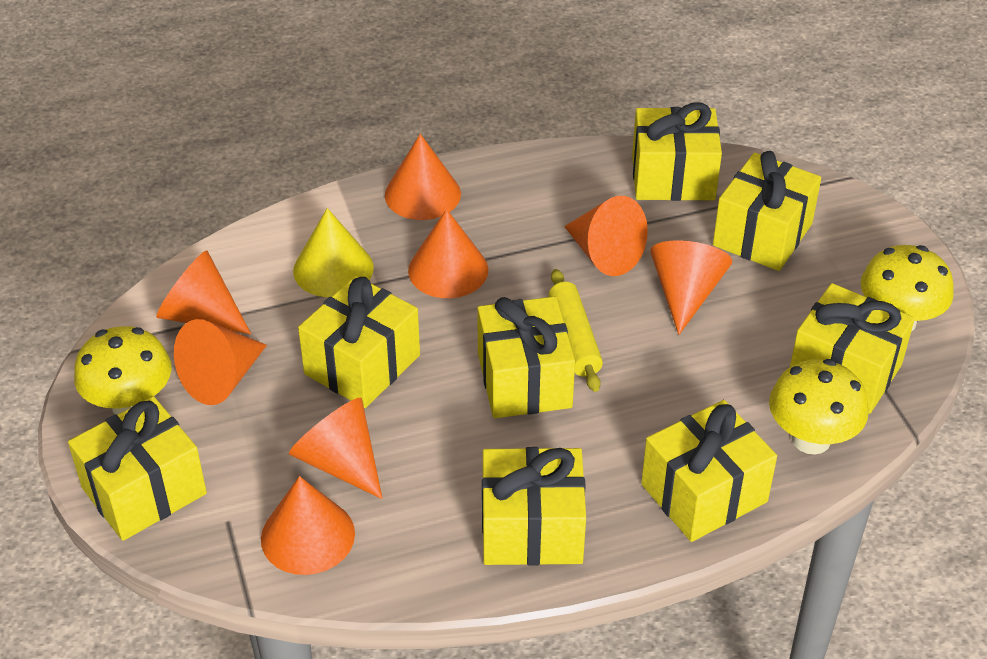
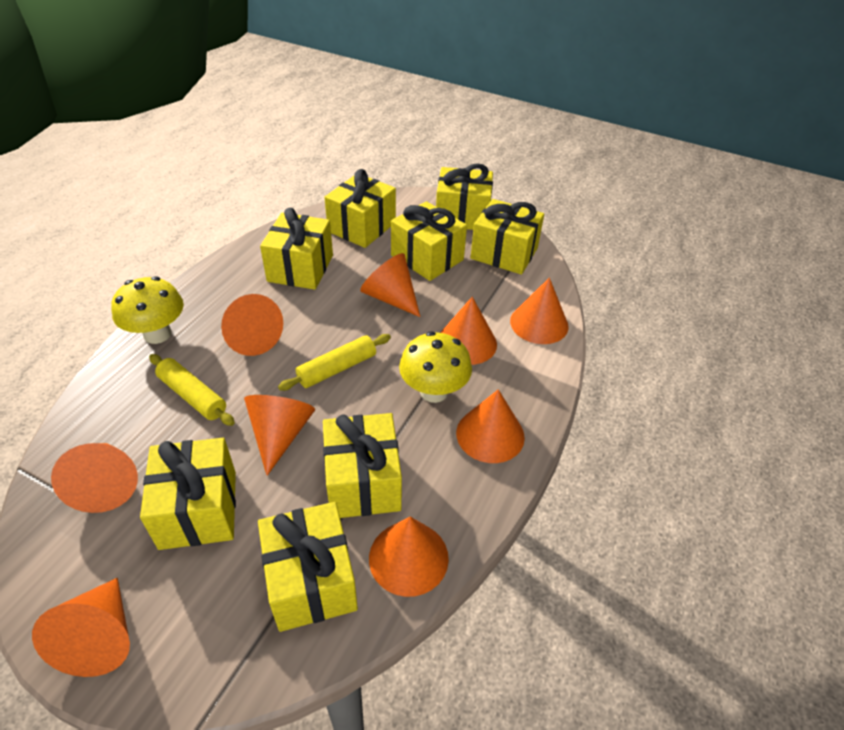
orange cone: 8 -> 9
yellow cone: 1 -> 0
yellow mushroom: 3 -> 2
yellow rolling pin: 1 -> 2

